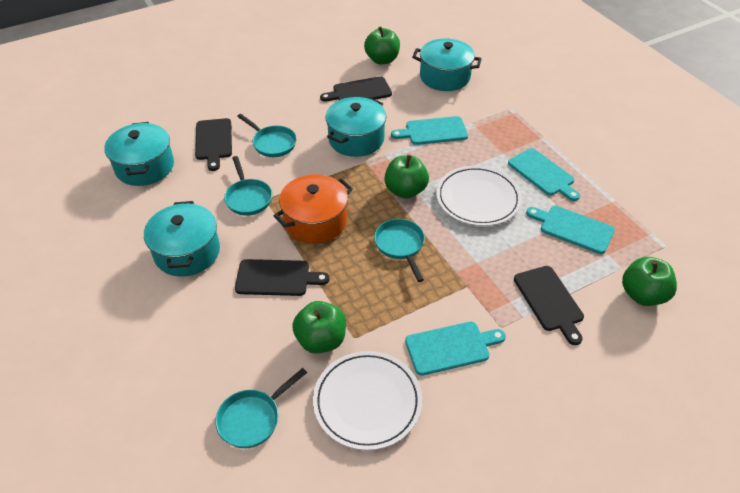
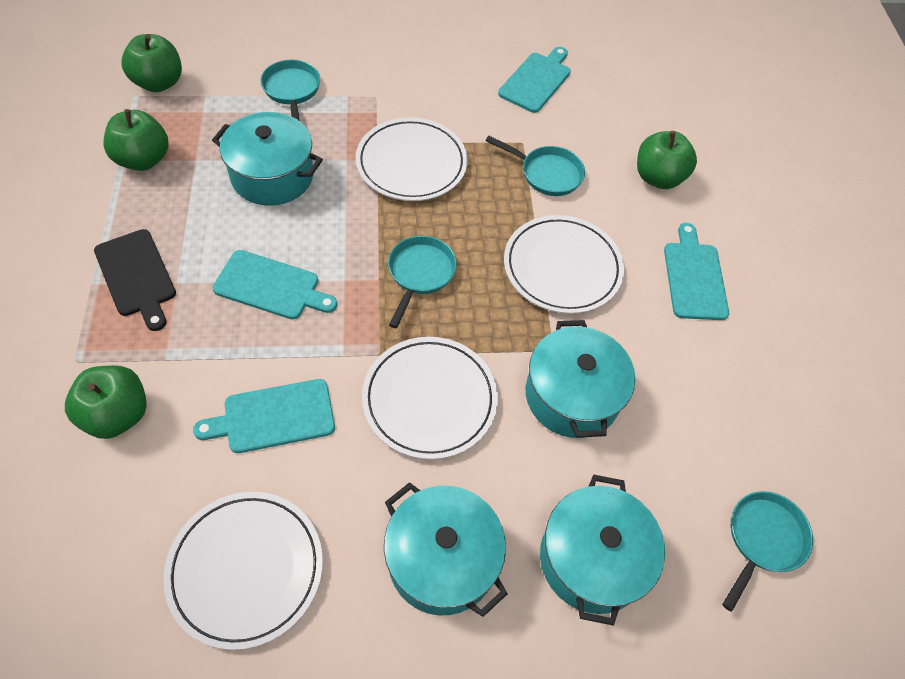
black cutting board: 4 -> 1
orange pot: 1 -> 0
white plate: 2 -> 4

